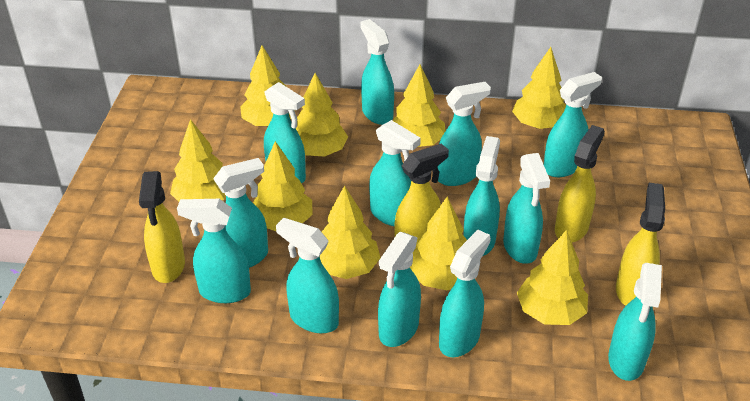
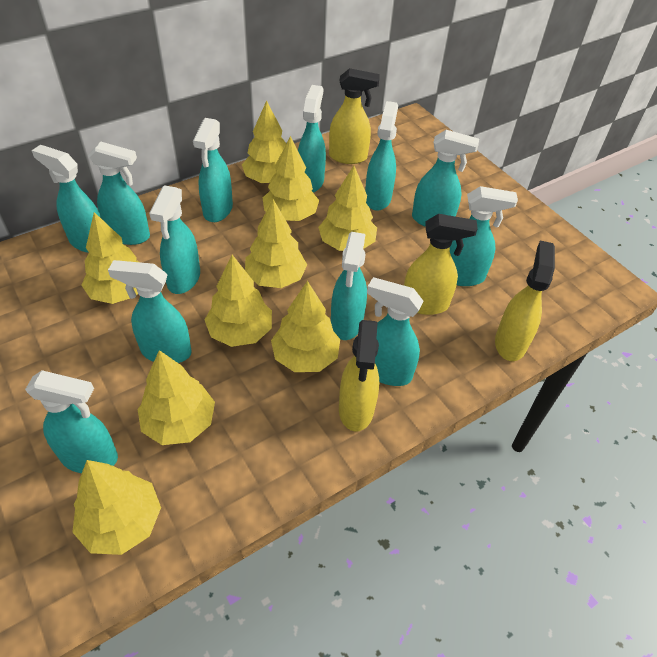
turquoise spray bottle: 13 -> 12

